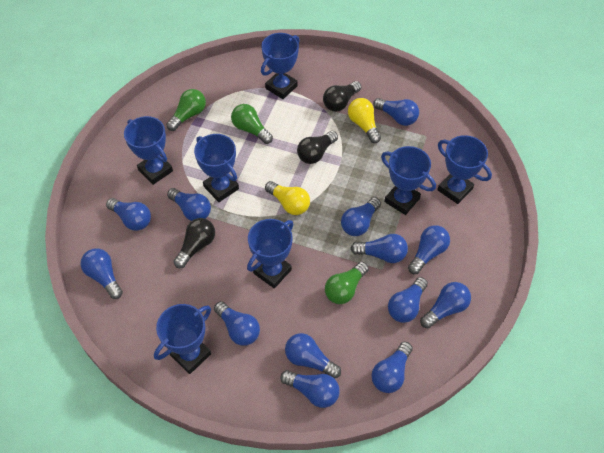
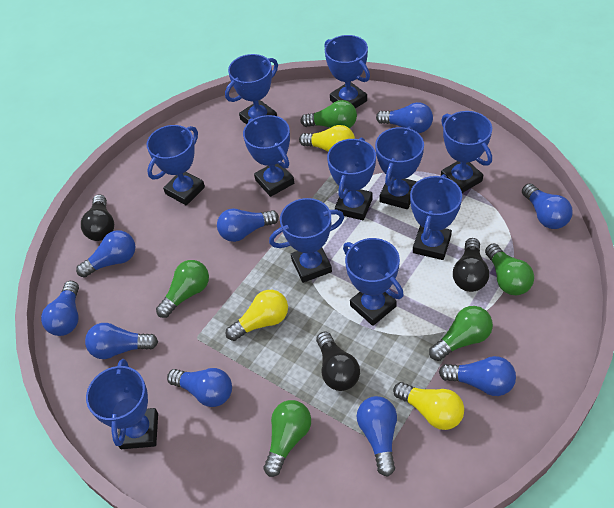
blue light bulb: 13 -> 9
blue trophy: 7 -> 11
green light bulb: 3 -> 5
yellow light bulb: 2 -> 3

